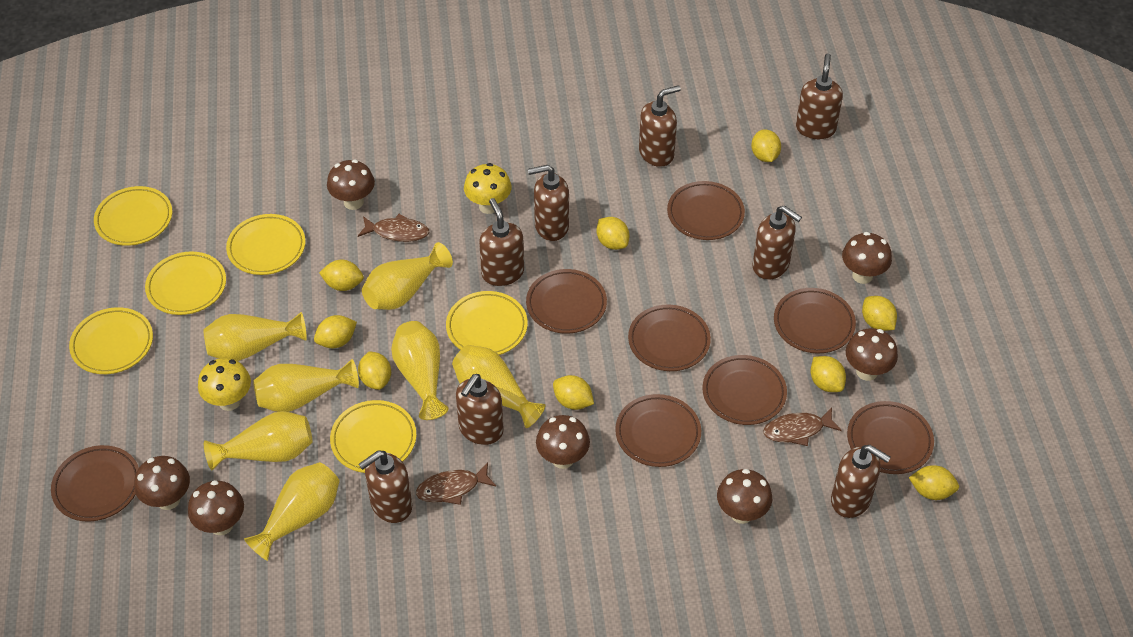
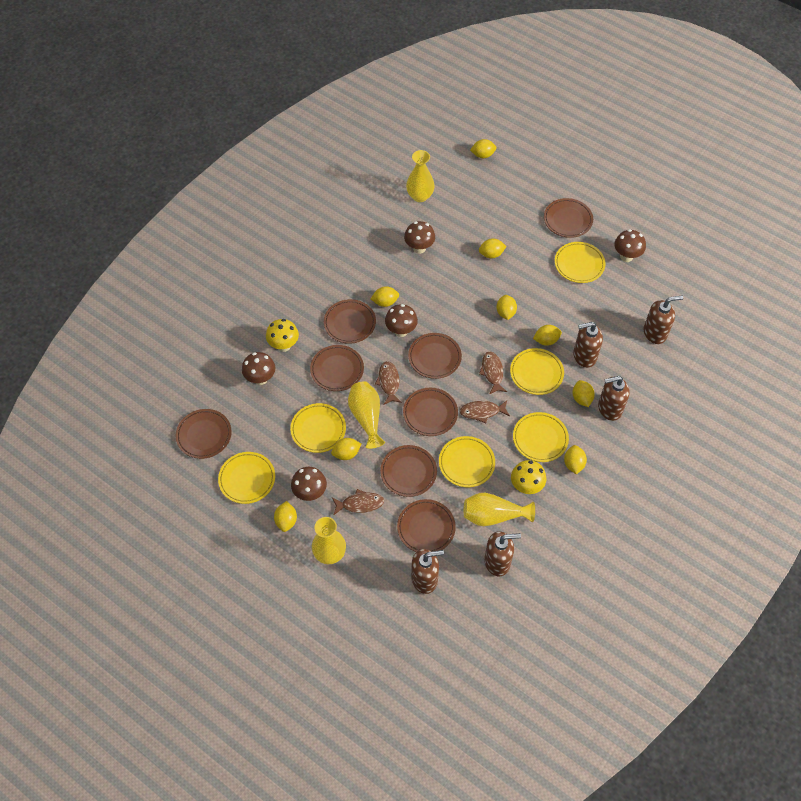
brown fish: 3 -> 4
brown mushroom: 7 -> 5
brown soap dispenser: 8 -> 5
yellow vase: 7 -> 4

